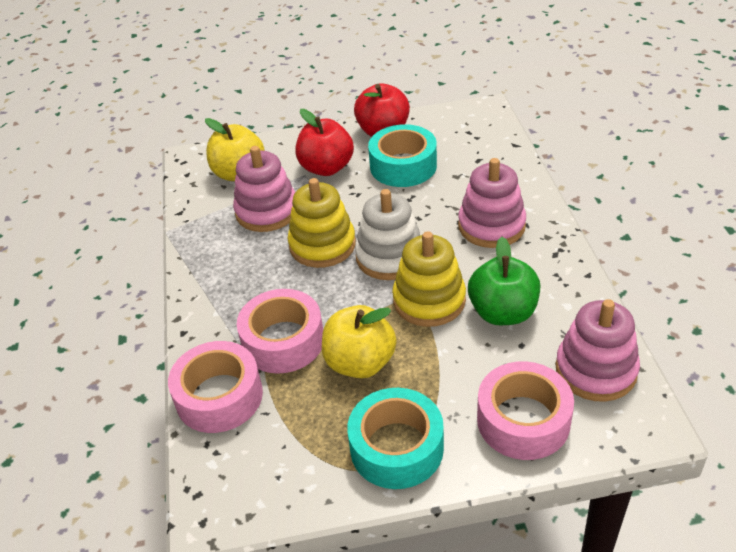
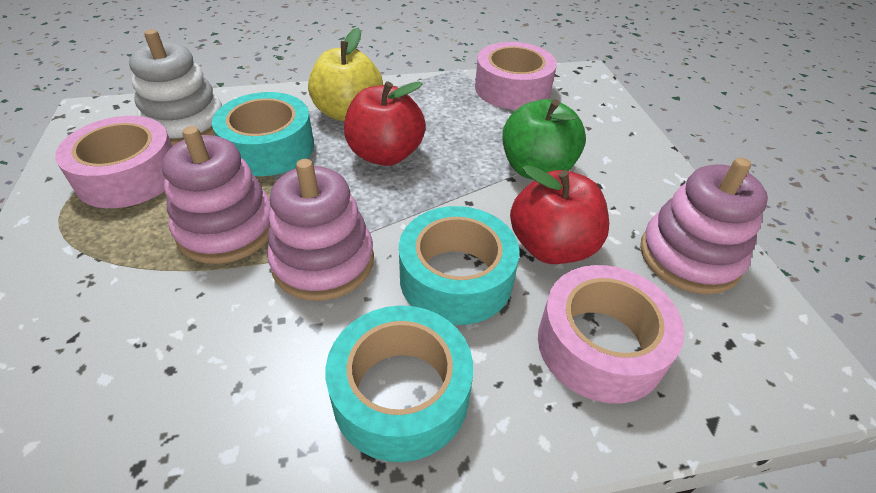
turquoise tape: 2 -> 3
yellow apple: 2 -> 1
yellow stacking toy: 2 -> 0

